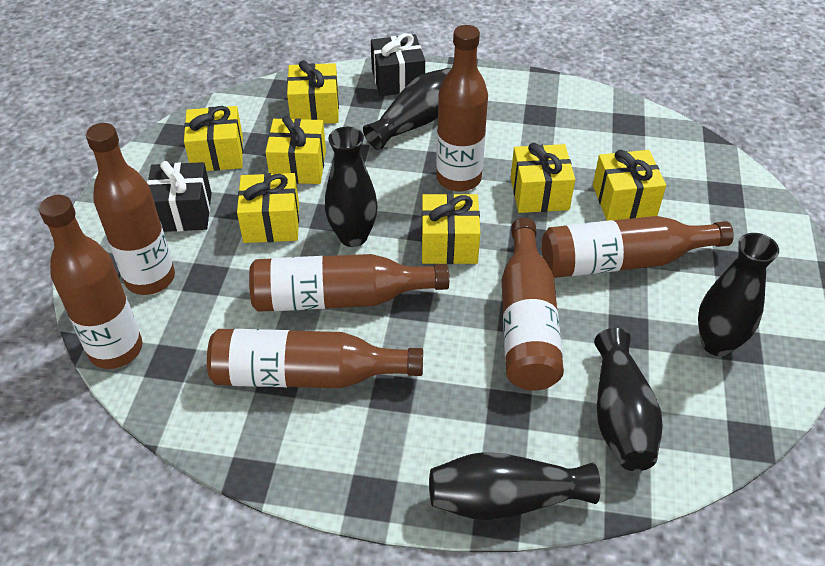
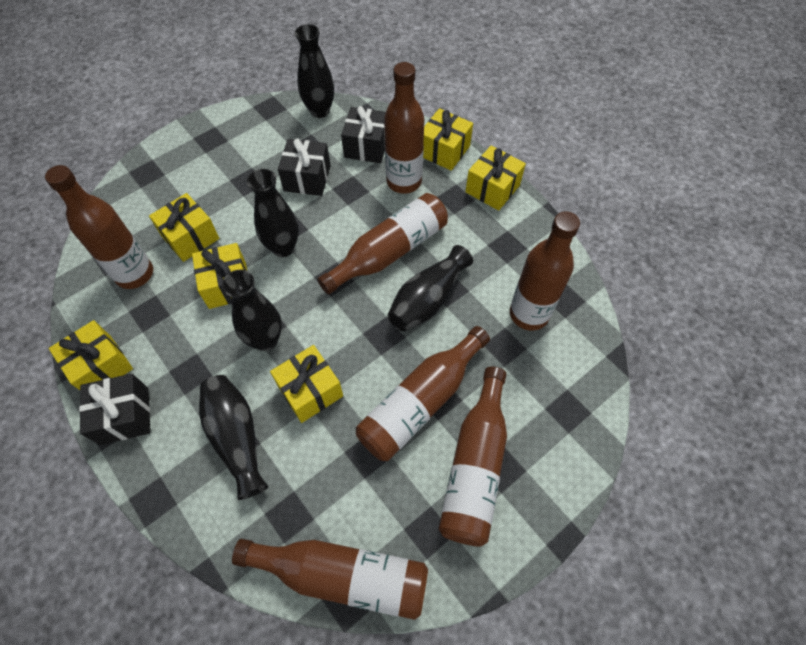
black gift: 2 -> 3
yellow gift: 7 -> 6

